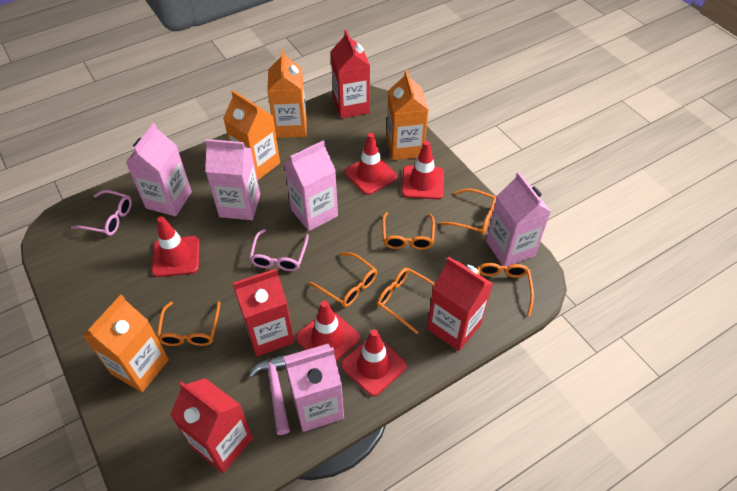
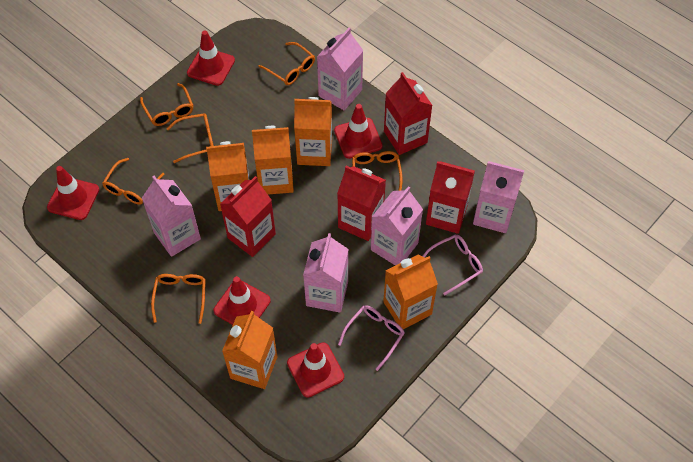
orange carton: 4 -> 5
pink hammer: 1 -> 0

